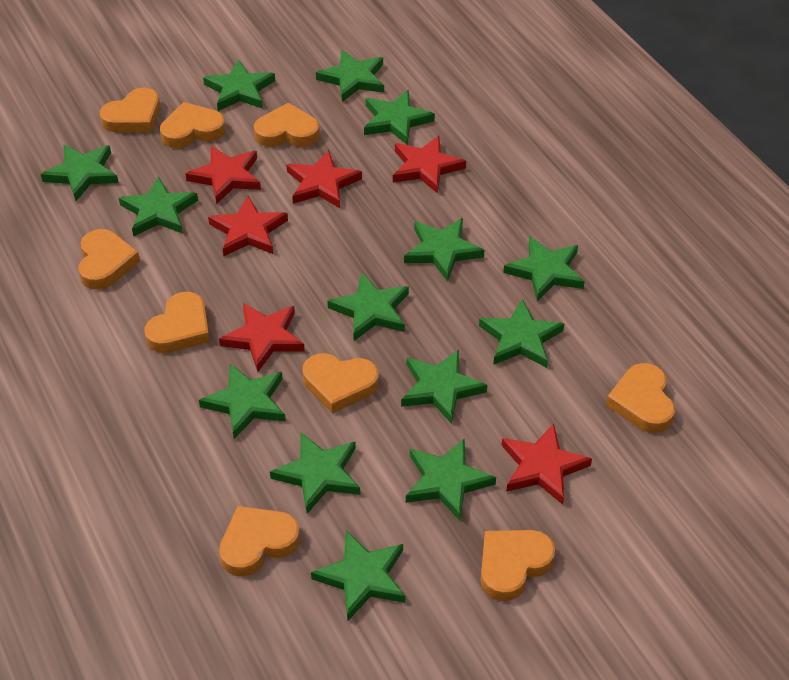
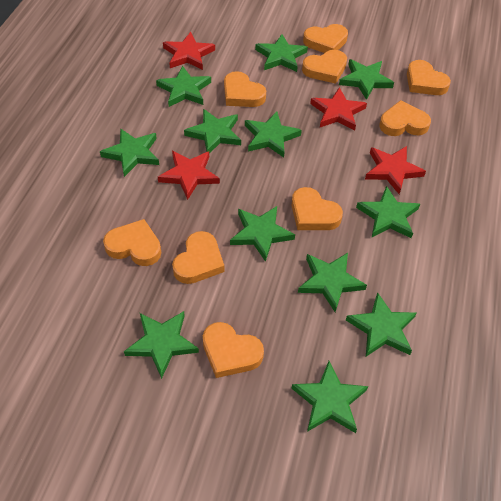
green star: 14 -> 12
red star: 6 -> 4

